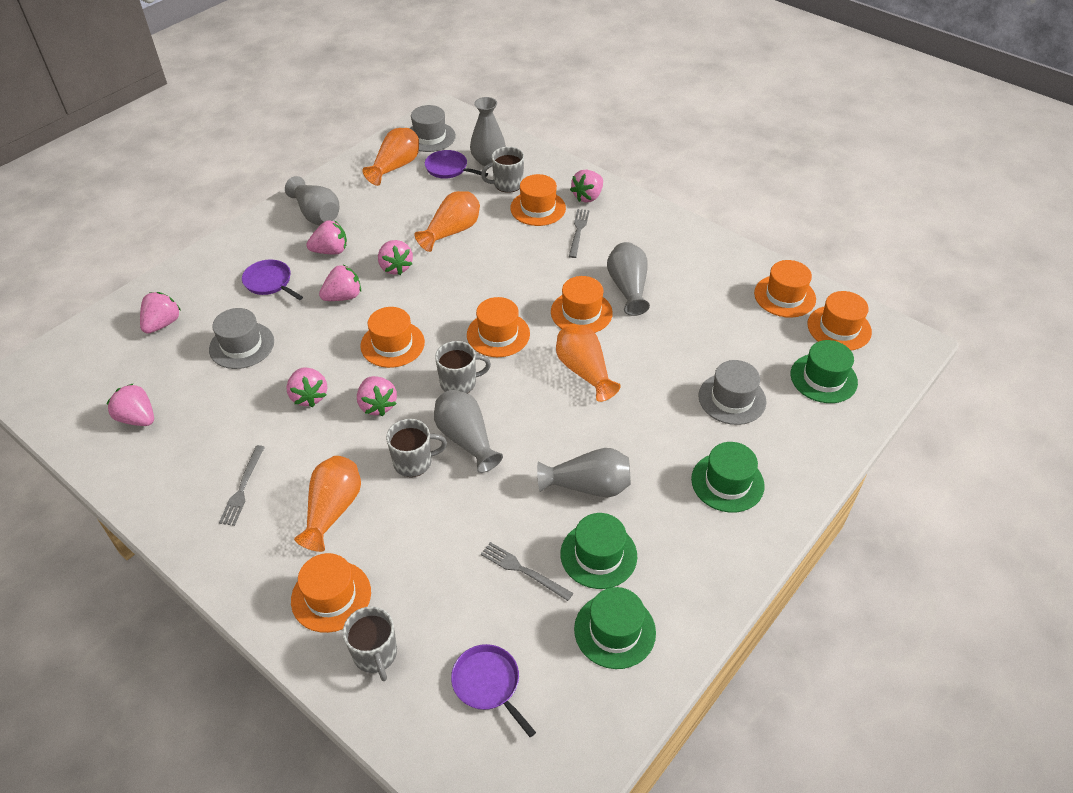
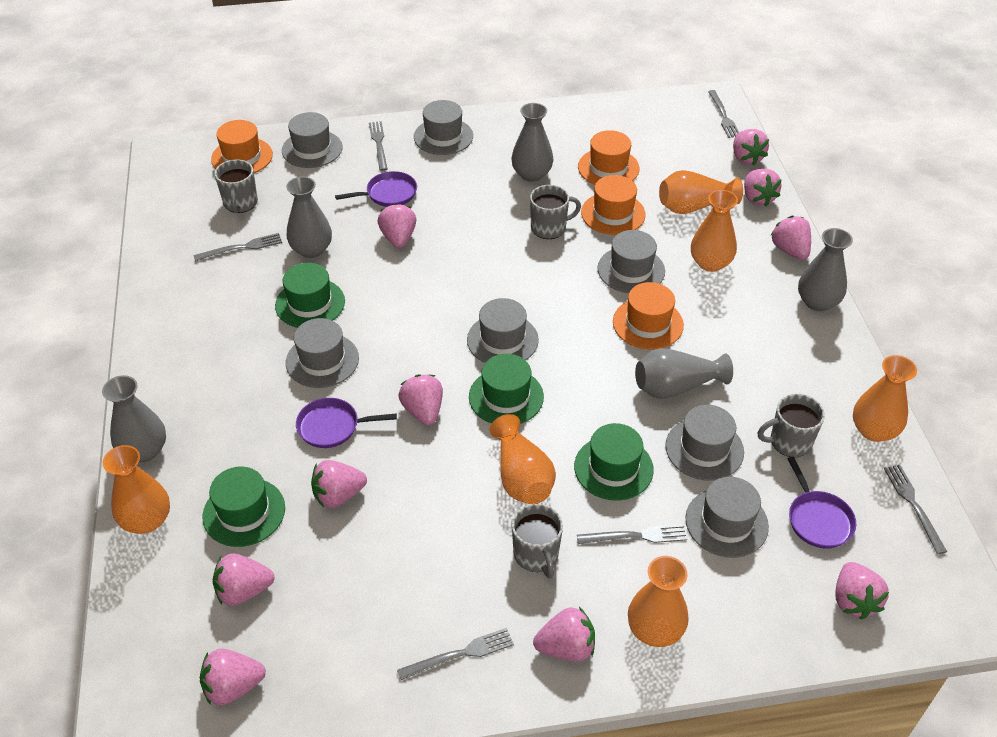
grey fork: 3 -> 6
grey hat: 3 -> 7
orange hat: 7 -> 4
orange vase: 4 -> 6
pink strawberry: 8 -> 10

